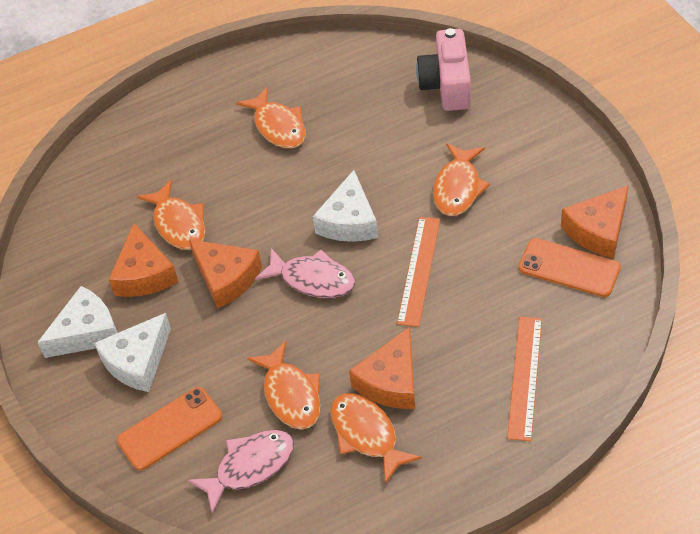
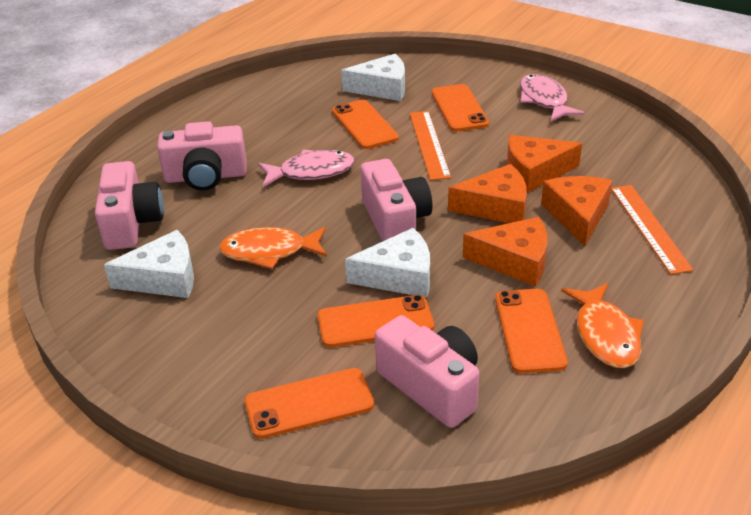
orange fish: 5 -> 2
orange phone: 2 -> 5
pink camera: 1 -> 4

